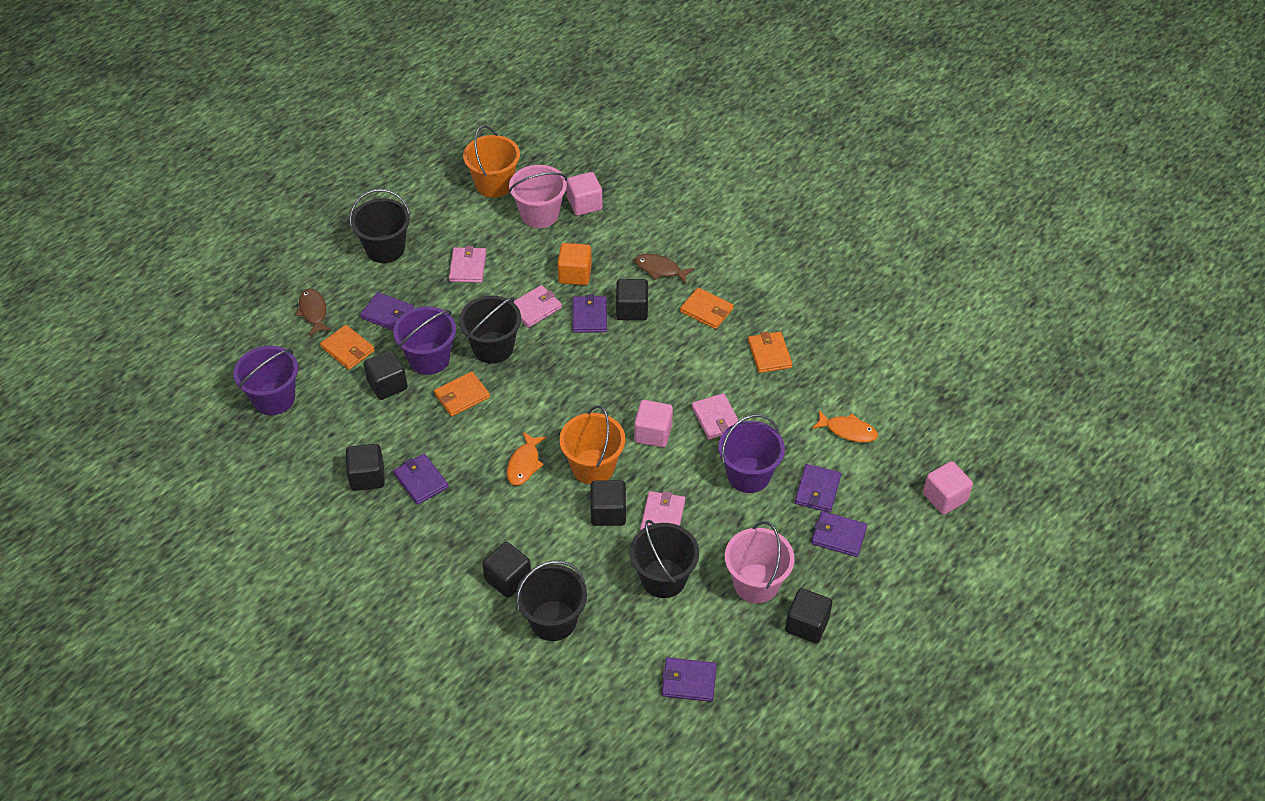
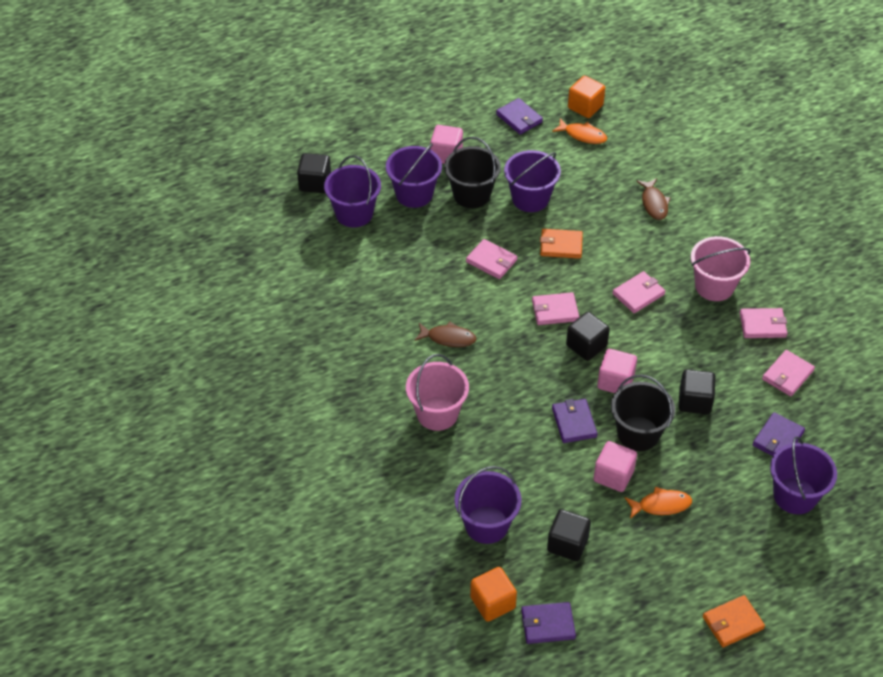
black bucket: 4 -> 2
black cube: 6 -> 4
orange bucket: 2 -> 0
orange cube: 1 -> 2
orange wallet: 4 -> 2
pink wallet: 4 -> 5
purple bucket: 3 -> 5
purple wallet: 6 -> 4

